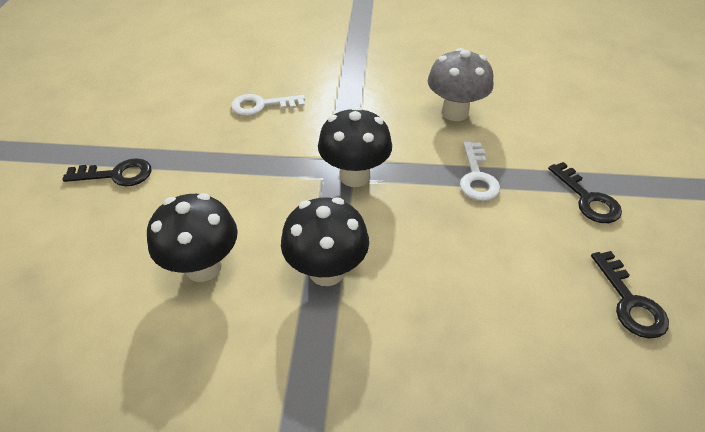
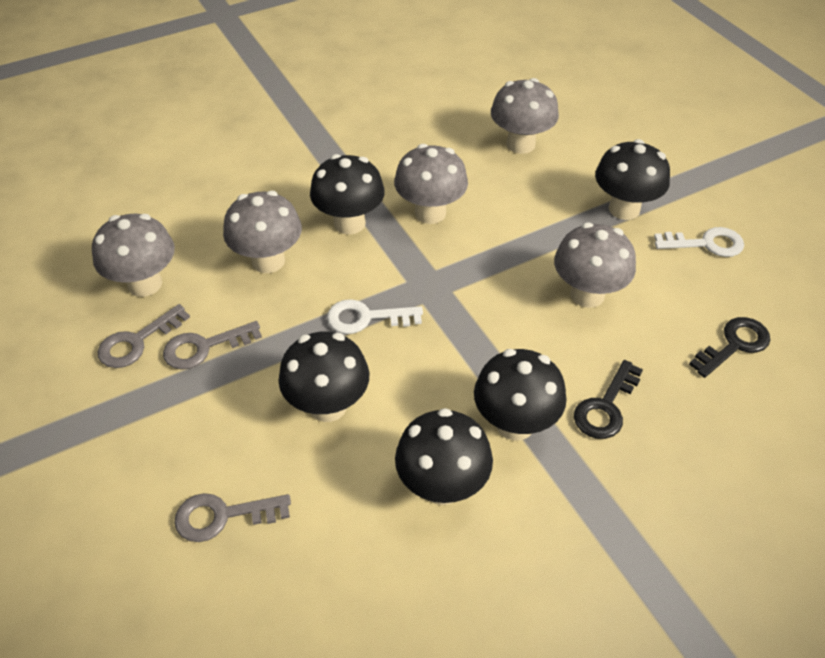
black key: 3 -> 2
black mushroom: 3 -> 5
grey key: 0 -> 3
grey mushroom: 1 -> 5

